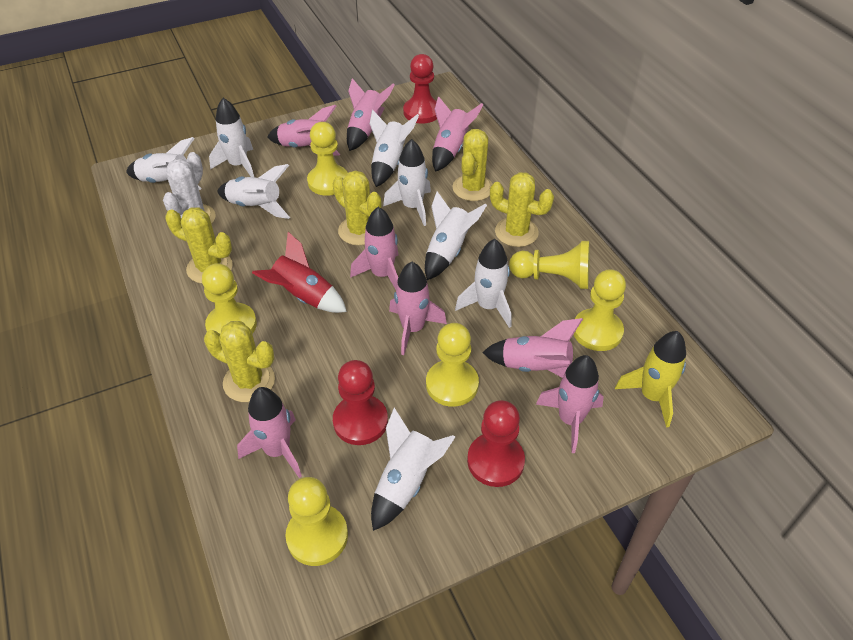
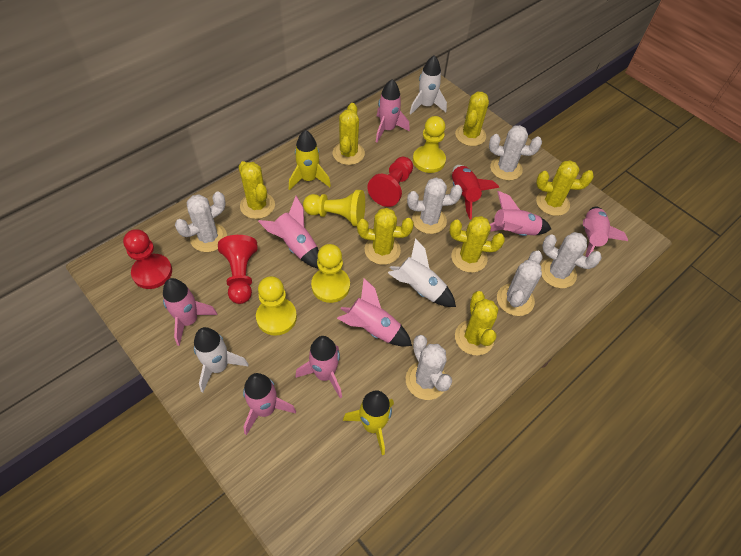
white cactus: 1 -> 6
white rocket: 8 -> 3
yellow cactus: 5 -> 7
yellow pawn: 6 -> 4
yellow rocket: 1 -> 2

